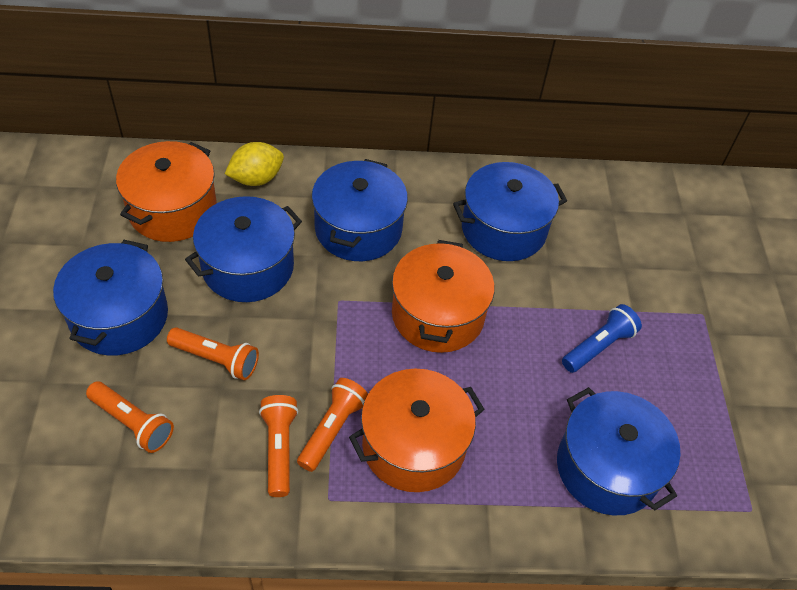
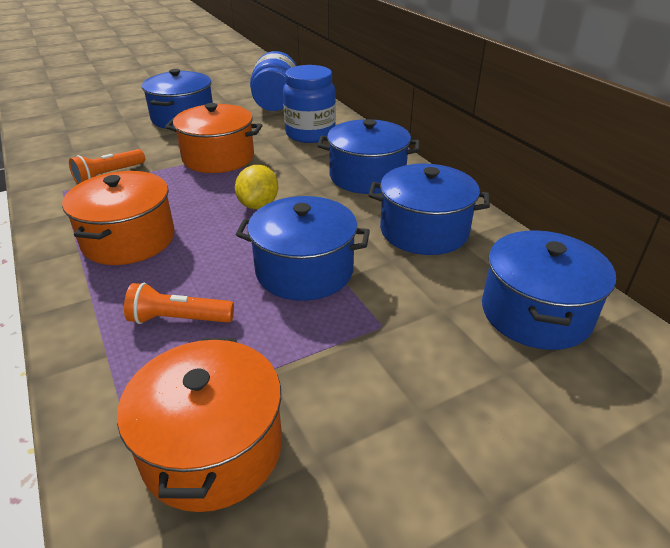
blue flashlight: 1 -> 0
blue jar: 0 -> 2
orange flashlight: 4 -> 2

